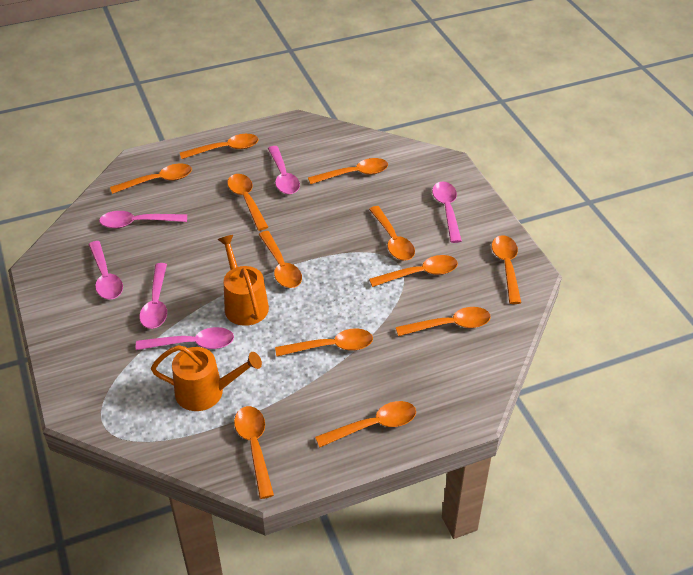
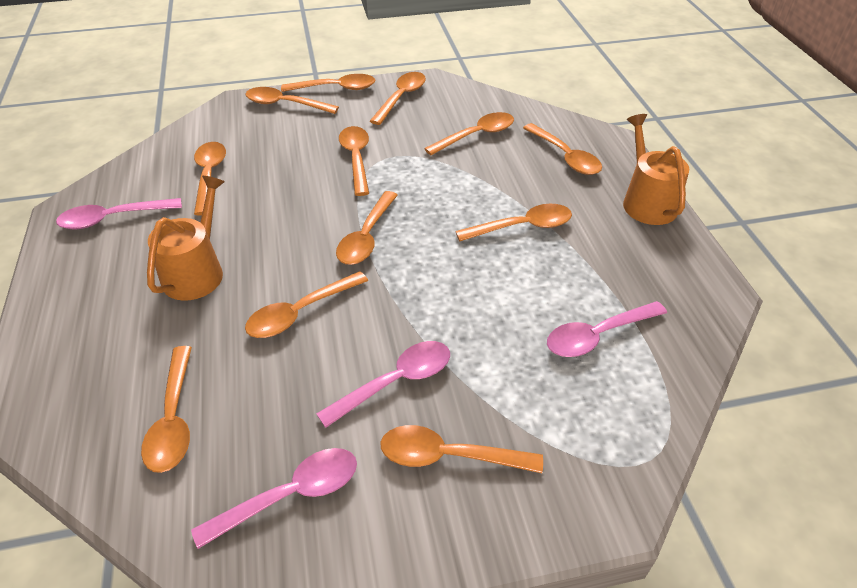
pink spoon: 6 -> 4

